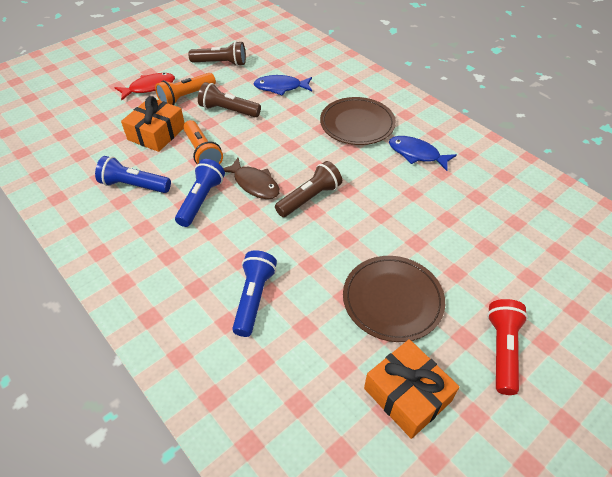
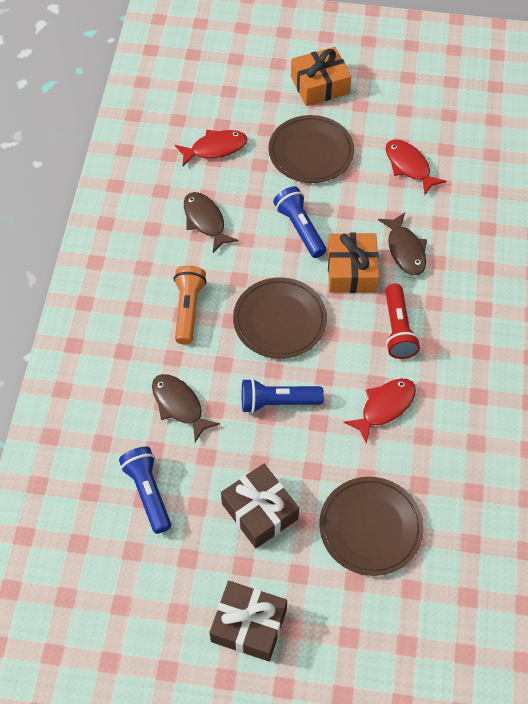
blue fish: 2 -> 0
brown fish: 1 -> 3
brown flashlight: 3 -> 0
brown gift: 0 -> 2
brown plate: 2 -> 3
orange flashlight: 2 -> 1
red fish: 1 -> 3

